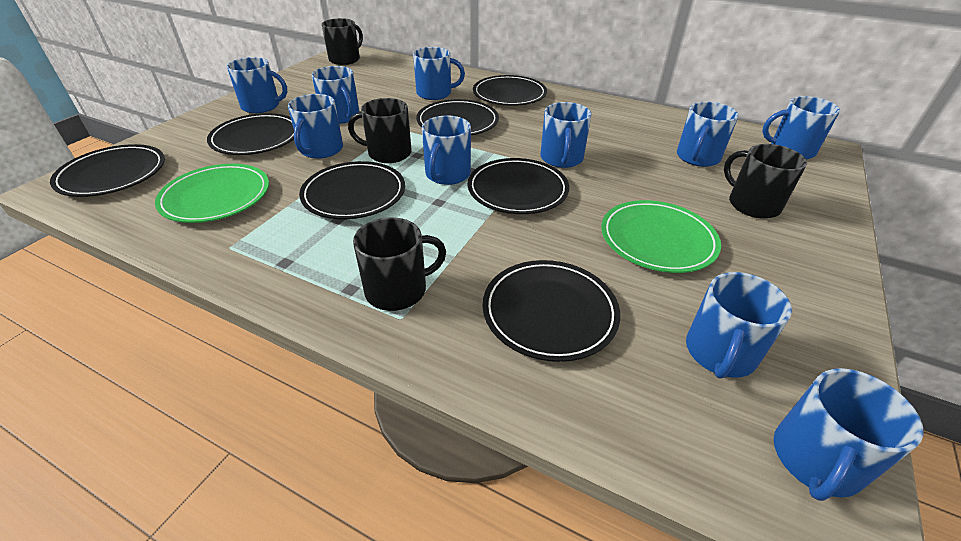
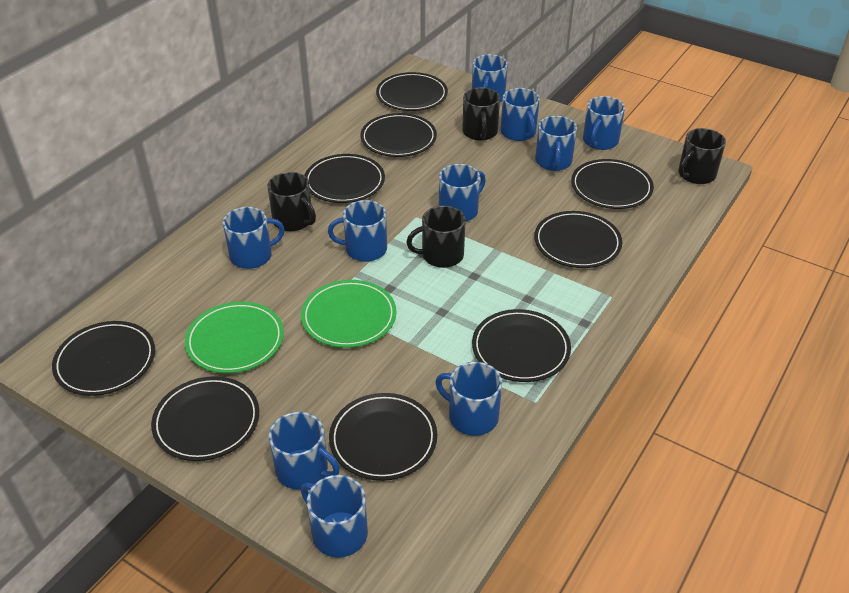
black plate: 7 -> 9

